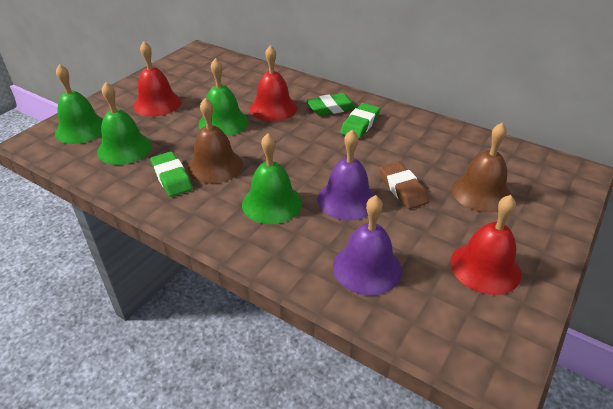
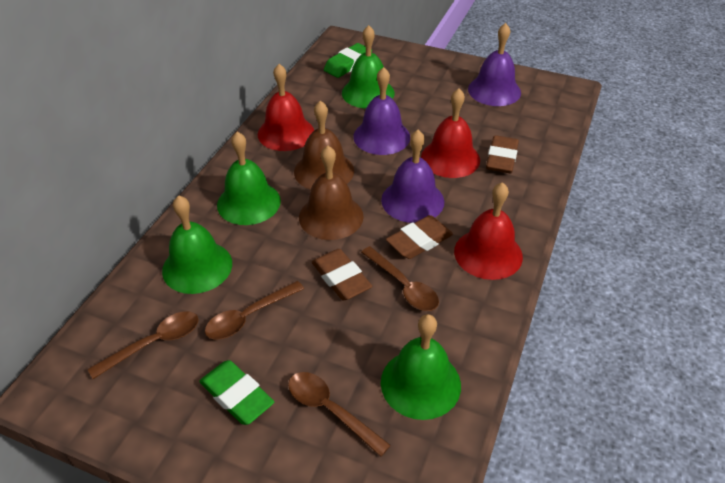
brown eraser: 1 -> 3
brown spoon: 0 -> 4
green eraser: 3 -> 2
purple bell: 2 -> 3

